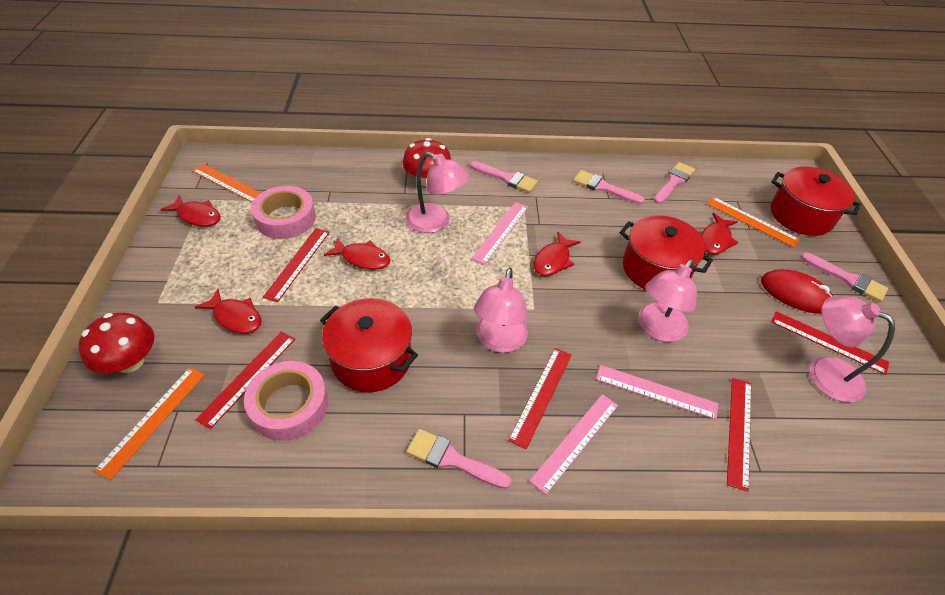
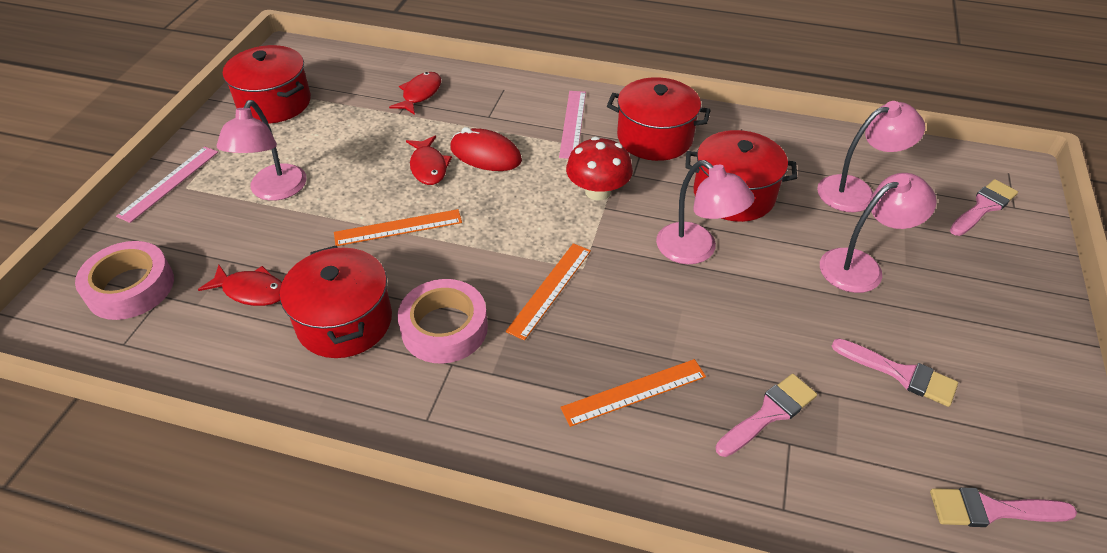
pink brush: 5 -> 4
pink ruler: 3 -> 2
red fish: 5 -> 3
red mushroom: 2 -> 1
red pot: 3 -> 4
red ruler: 5 -> 0

